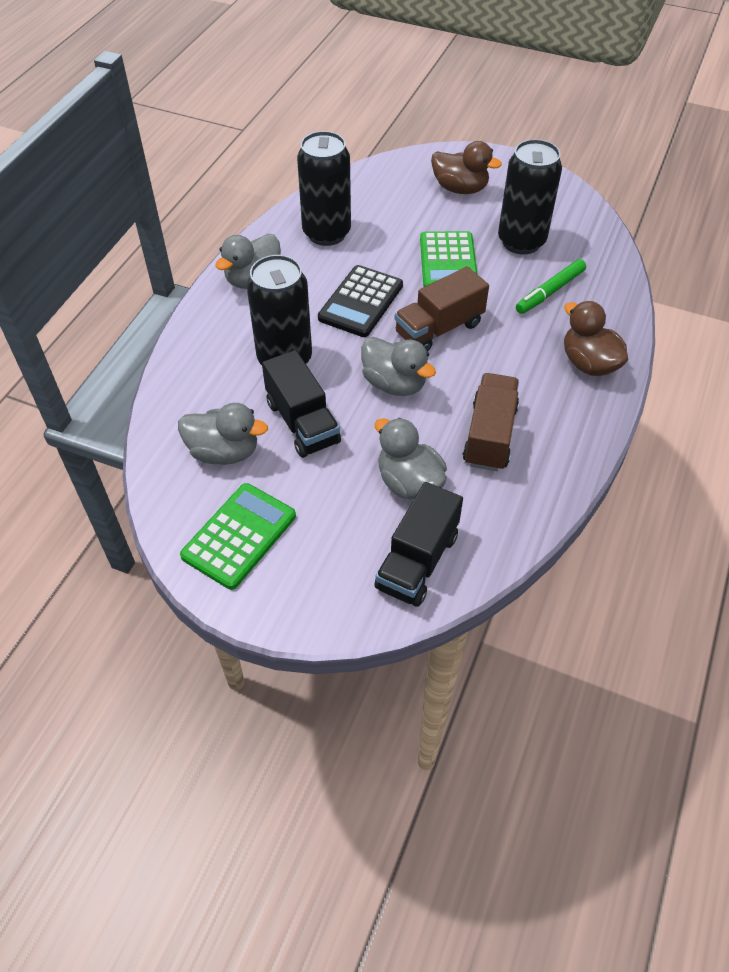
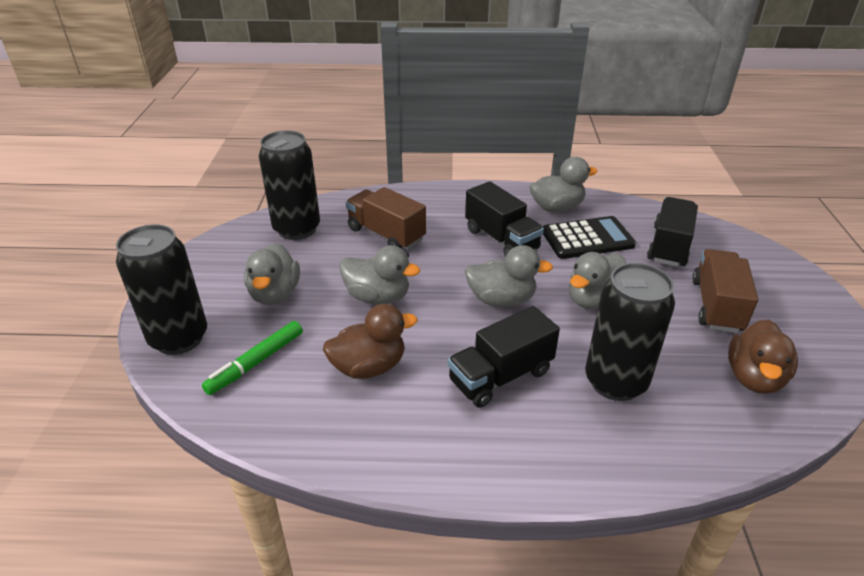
black truck: 2 -> 3
green calculator: 2 -> 0
grey duck: 4 -> 5

